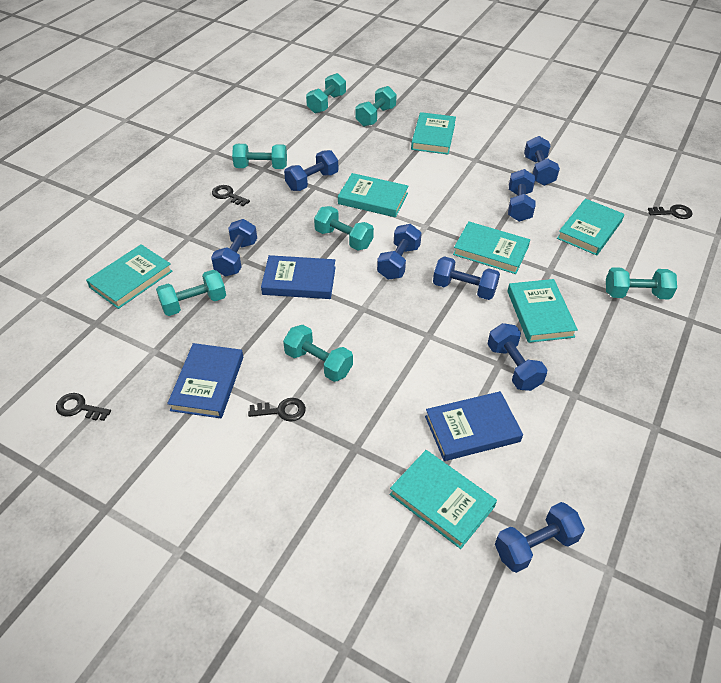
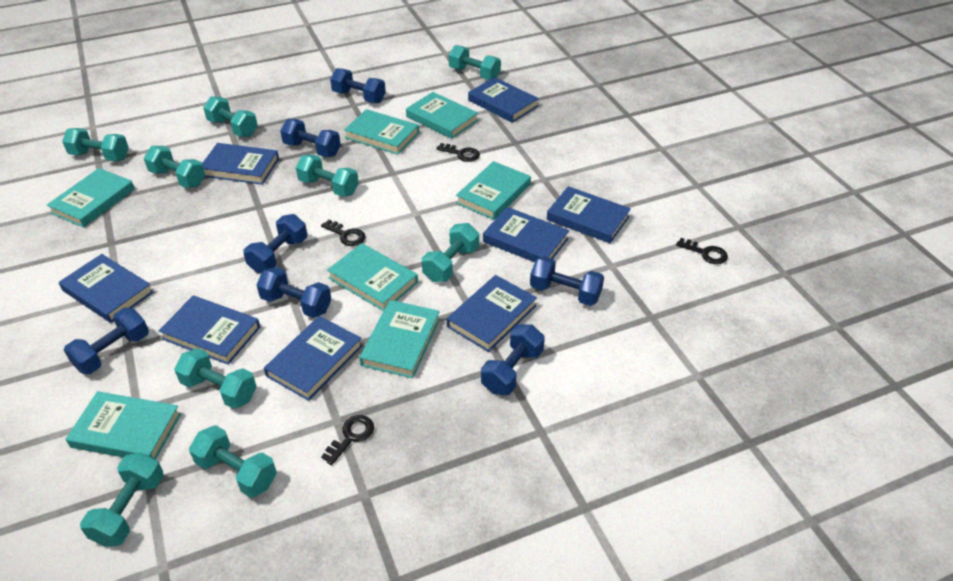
blue book: 3 -> 8
blue dumbbell: 8 -> 7
turquoise dumbbell: 7 -> 9

